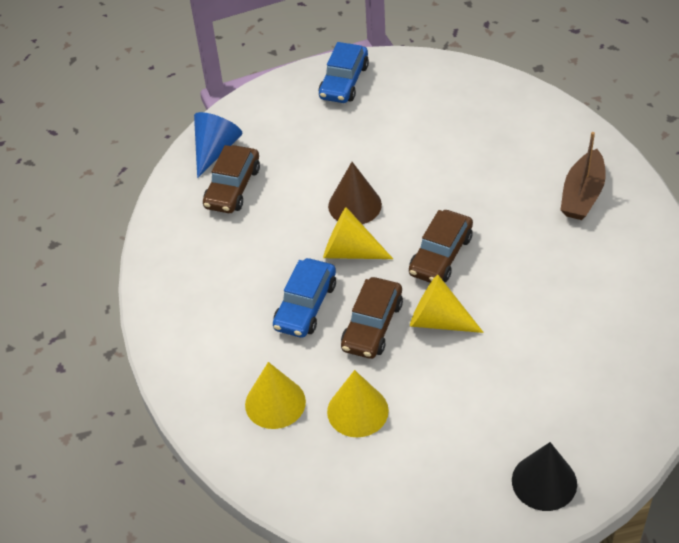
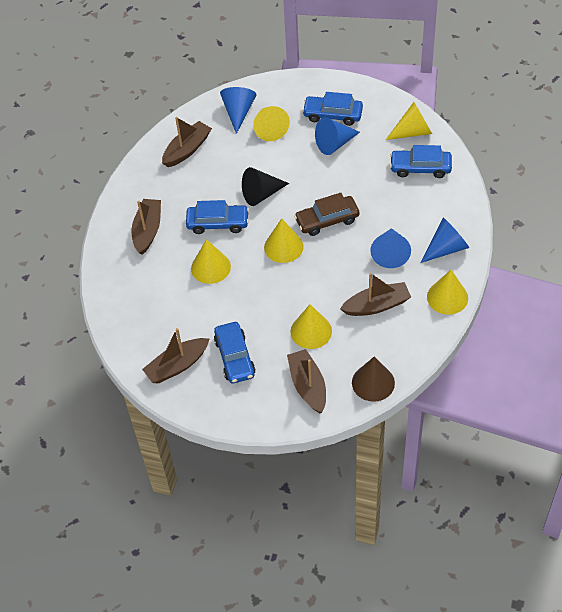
blue car: 2 -> 4
blue cone: 1 -> 4
brown boat: 1 -> 5
brown car: 3 -> 1
yellow cone: 4 -> 6

